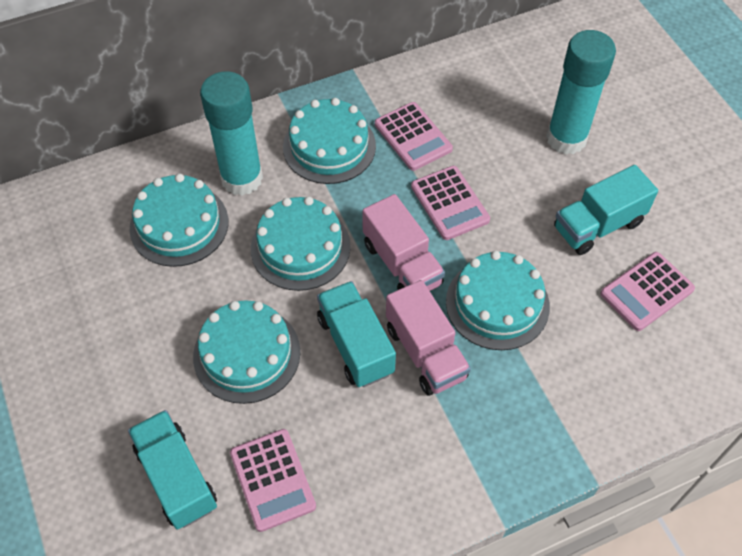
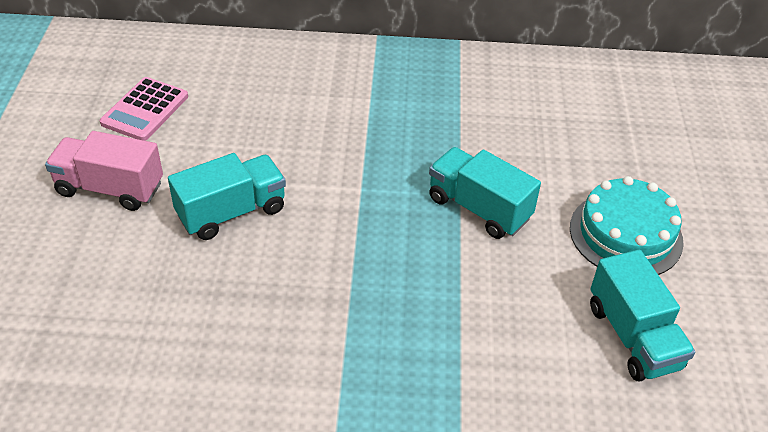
pink calculator: 4 -> 1
pink truck: 2 -> 1
turquoise cake: 5 -> 1
turquoise glue stick: 2 -> 0

